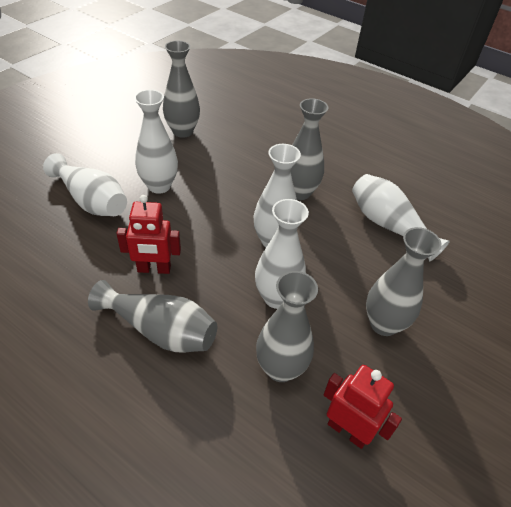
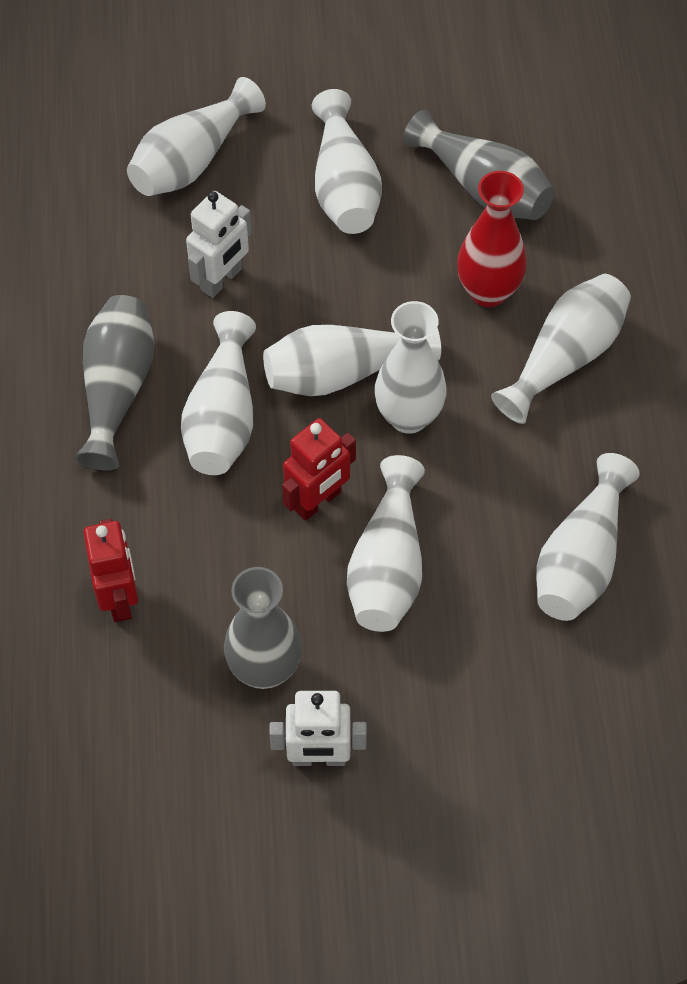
grey vase: 5 -> 3
red vase: 0 -> 1
white robot: 0 -> 2
white vase: 5 -> 8

